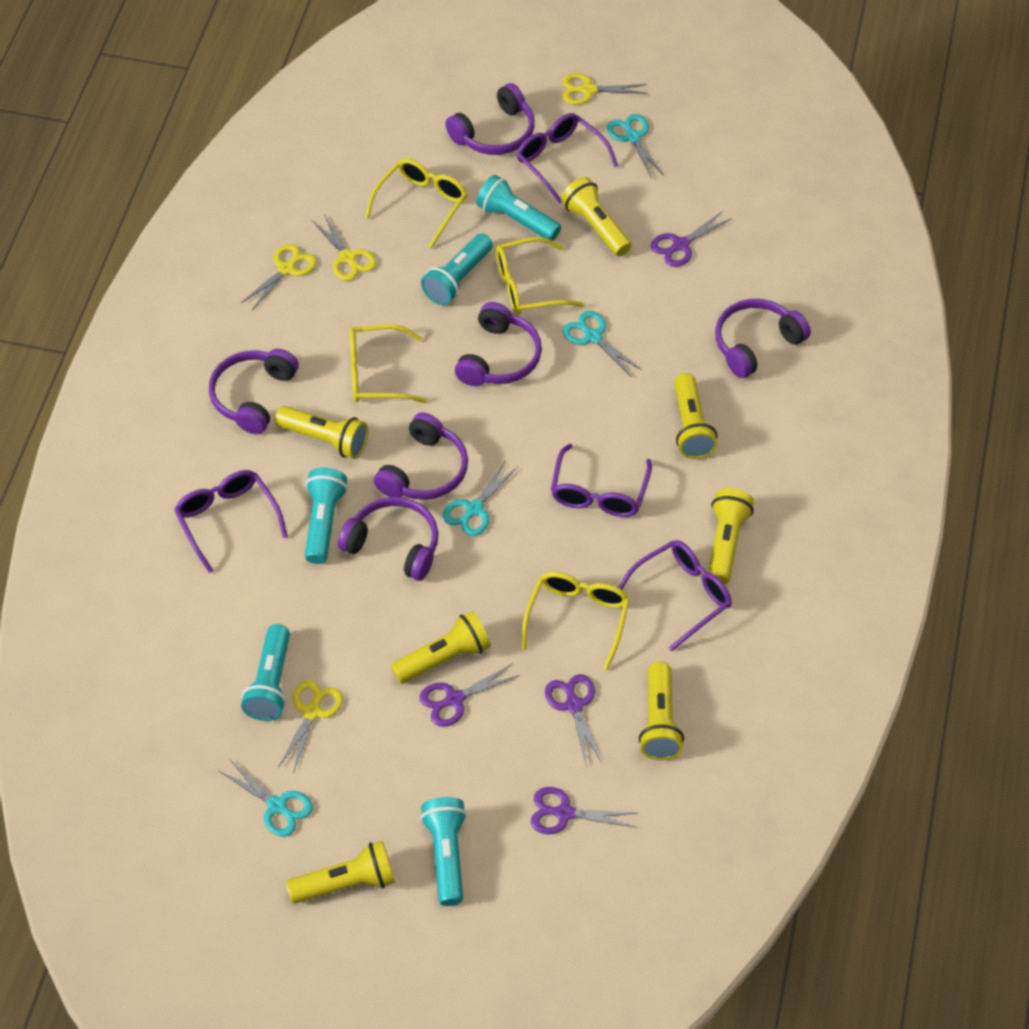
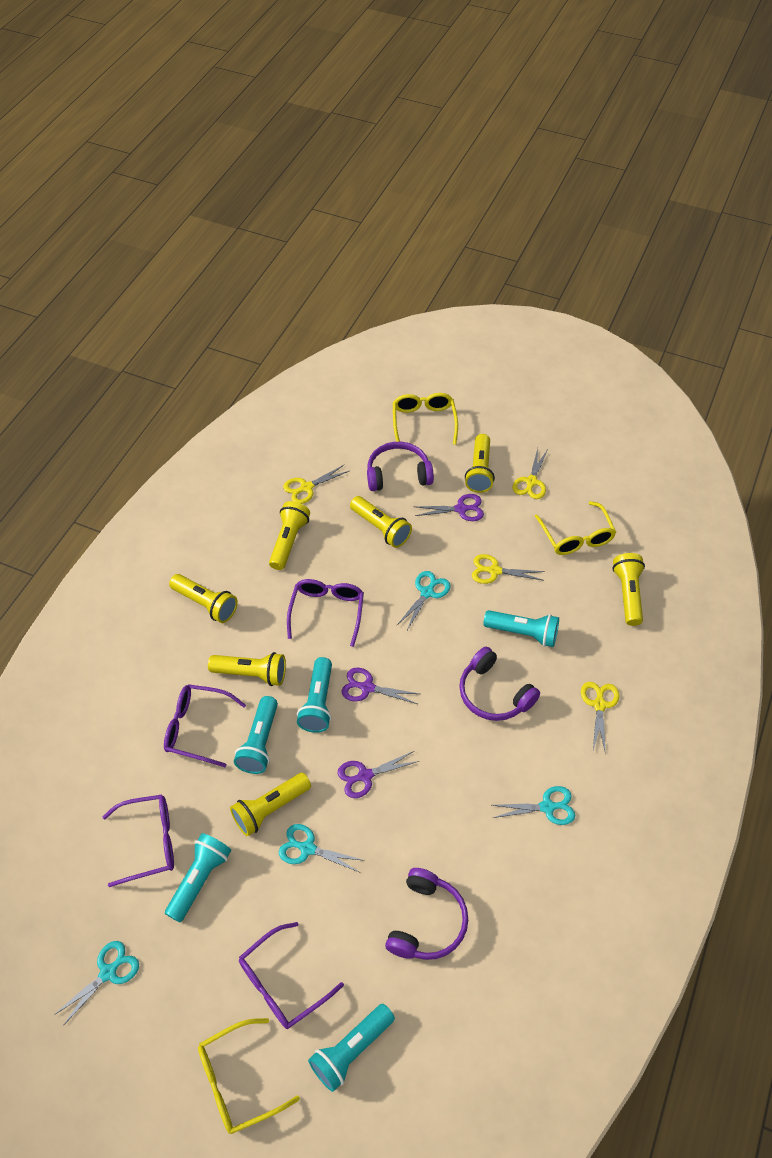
purple headphones: 6 -> 3
purple scissors: 4 -> 3
yellow glasses: 4 -> 3

